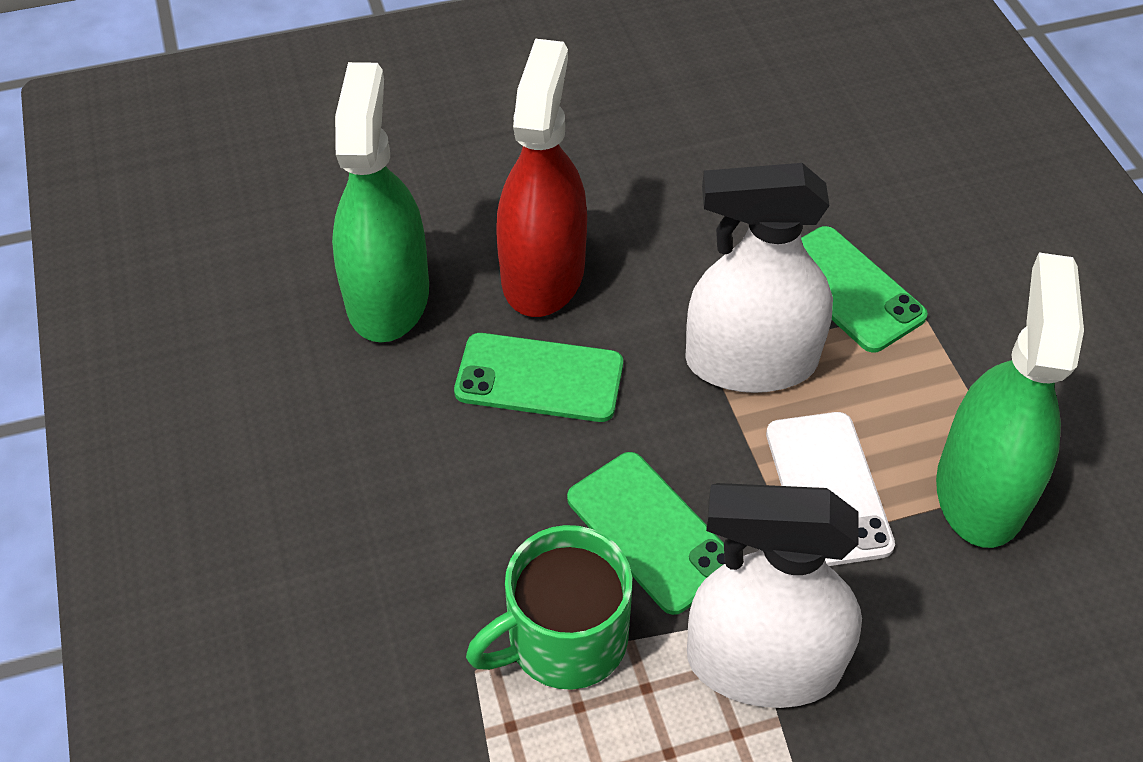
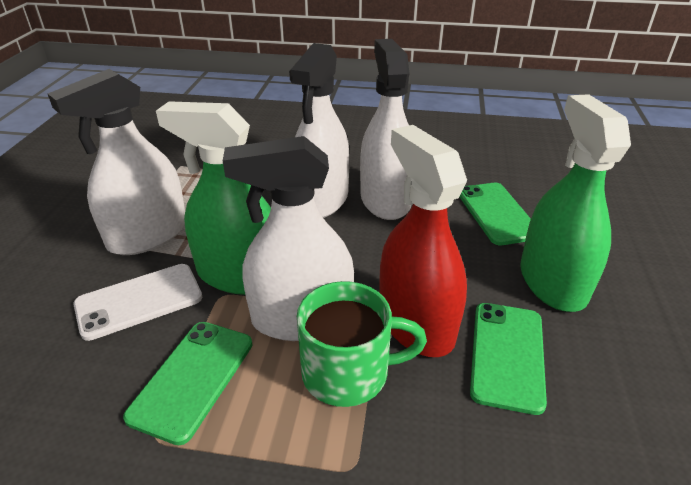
white spray bottle: 2 -> 4

